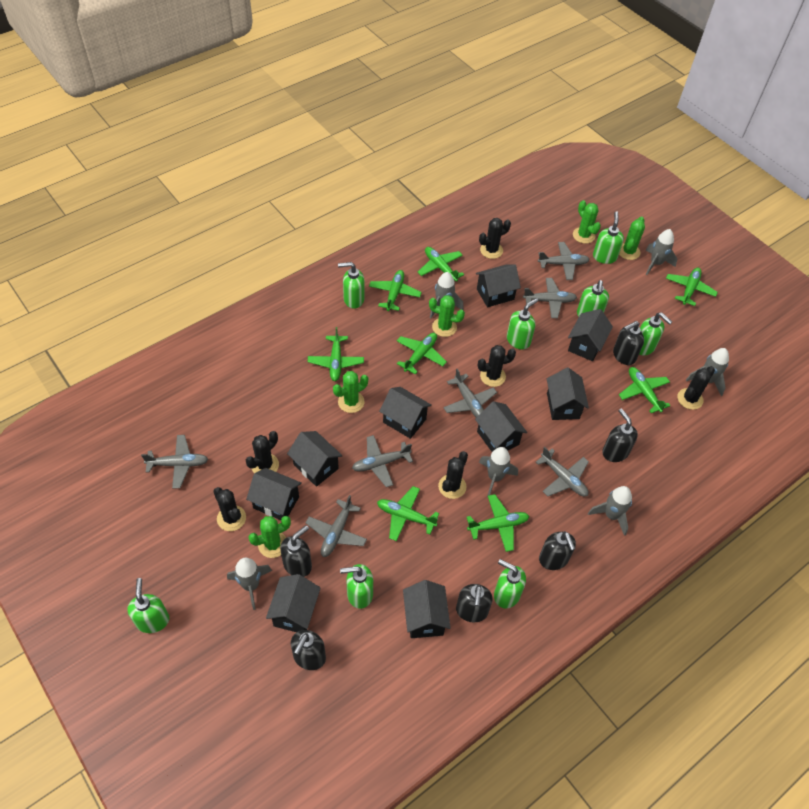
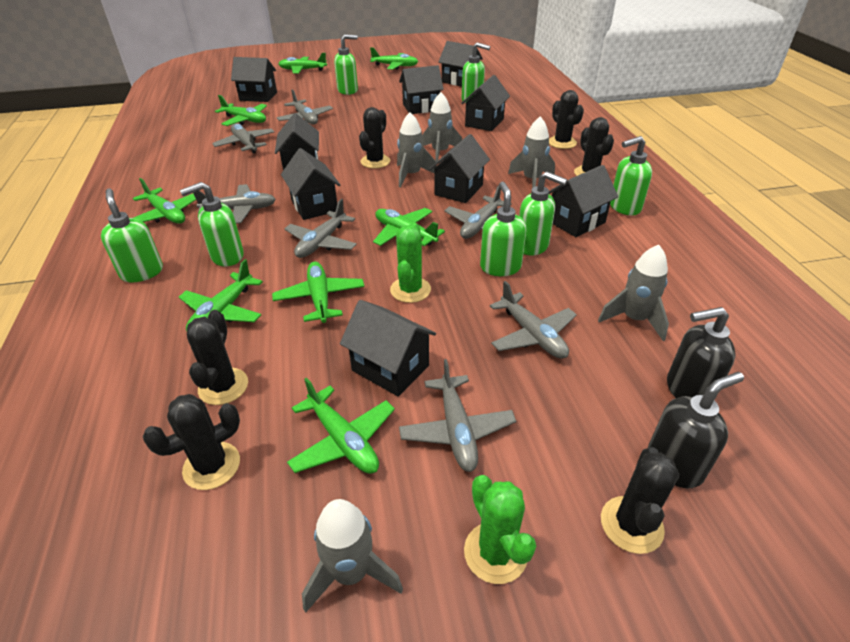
black soap dispenser: 6 -> 2
green cactus: 5 -> 2
green soap dispenser: 8 -> 7
grey rocket: 6 -> 5

